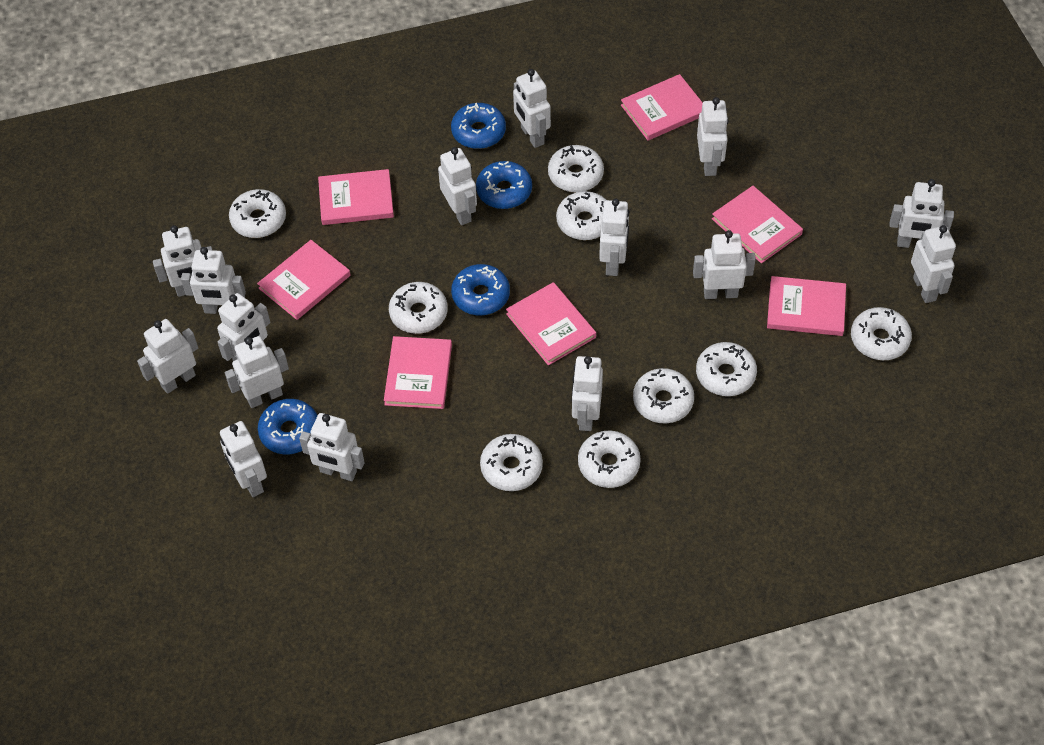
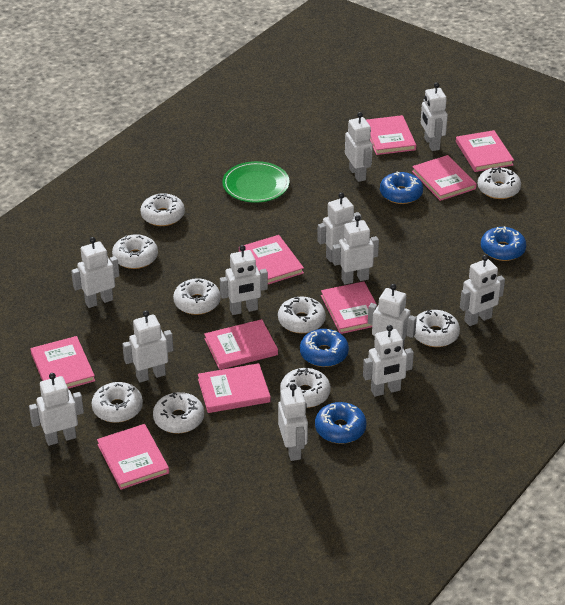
green plate: 0 -> 1
pink book: 7 -> 9
white robot: 15 -> 12

